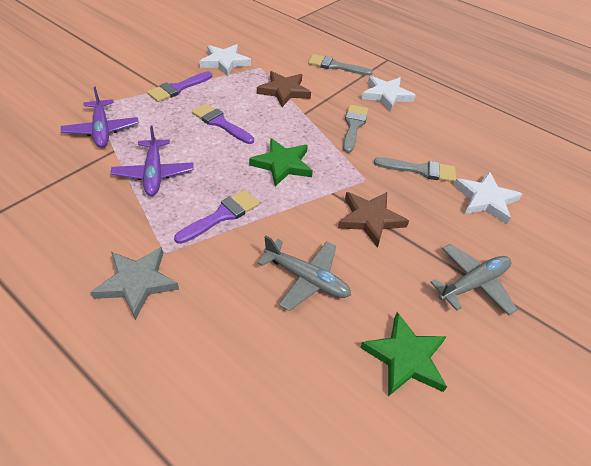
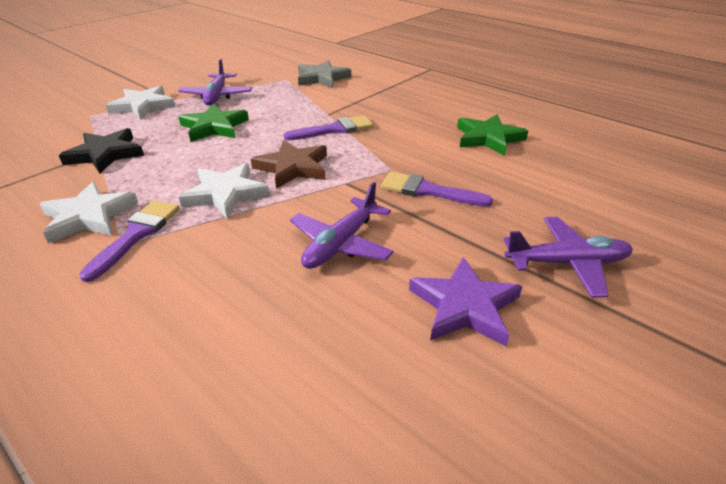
black star: 0 -> 1
brown star: 2 -> 1
grey brush: 3 -> 0
grey plane: 2 -> 0
purple plane: 2 -> 3
purple star: 0 -> 1

